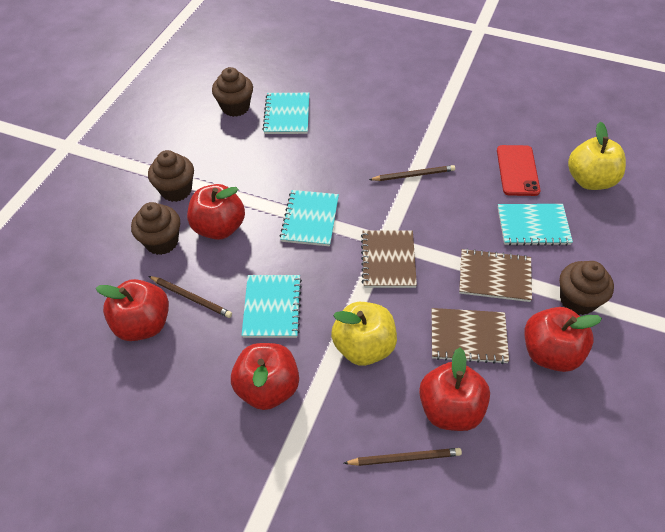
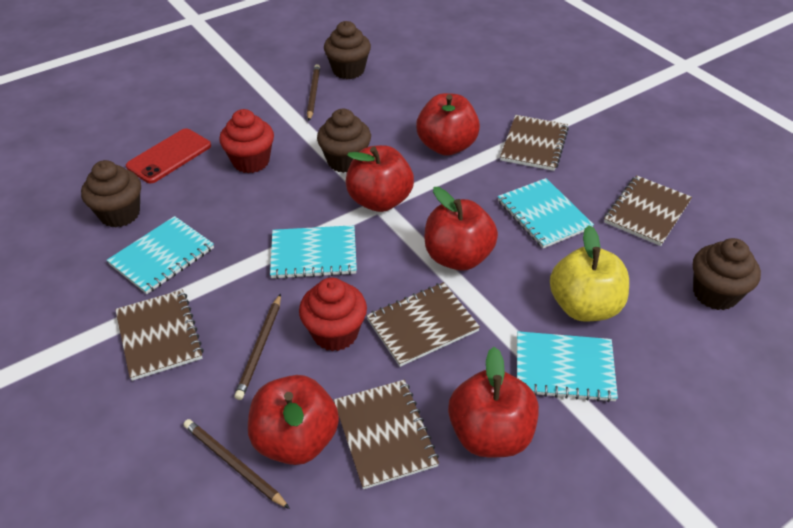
brown notebook: 3 -> 5
red cupcake: 0 -> 2
yellow apple: 2 -> 1

